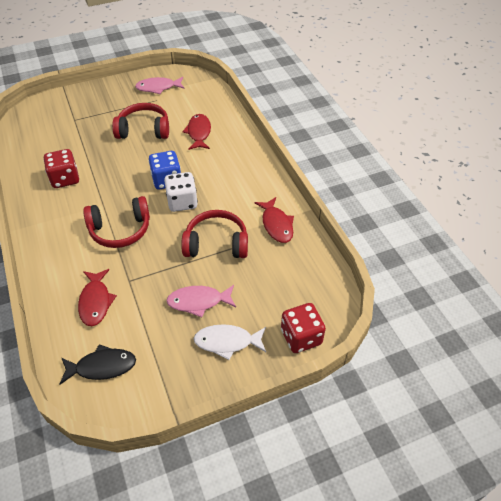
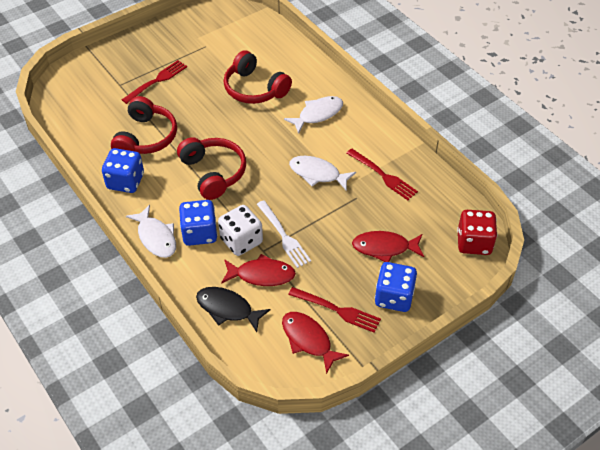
blue dice: 1 -> 3
pink fish: 2 -> 0
red dice: 2 -> 1
red fork: 0 -> 3
white fish: 1 -> 3
white fork: 0 -> 1

